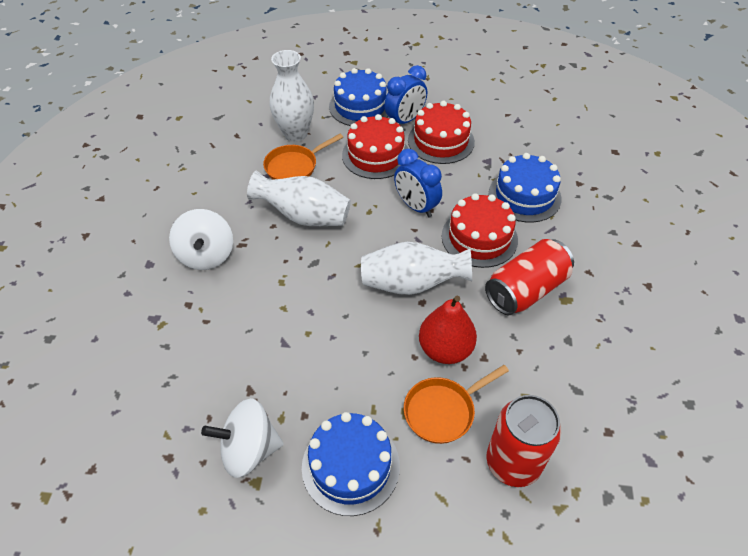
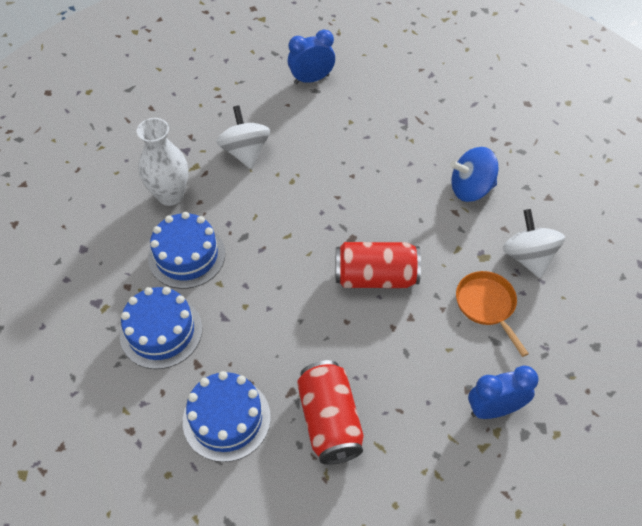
blue spinning top: 0 -> 1
orange pan: 2 -> 1
red cake: 3 -> 0
red pear: 1 -> 0
white vase: 3 -> 1

